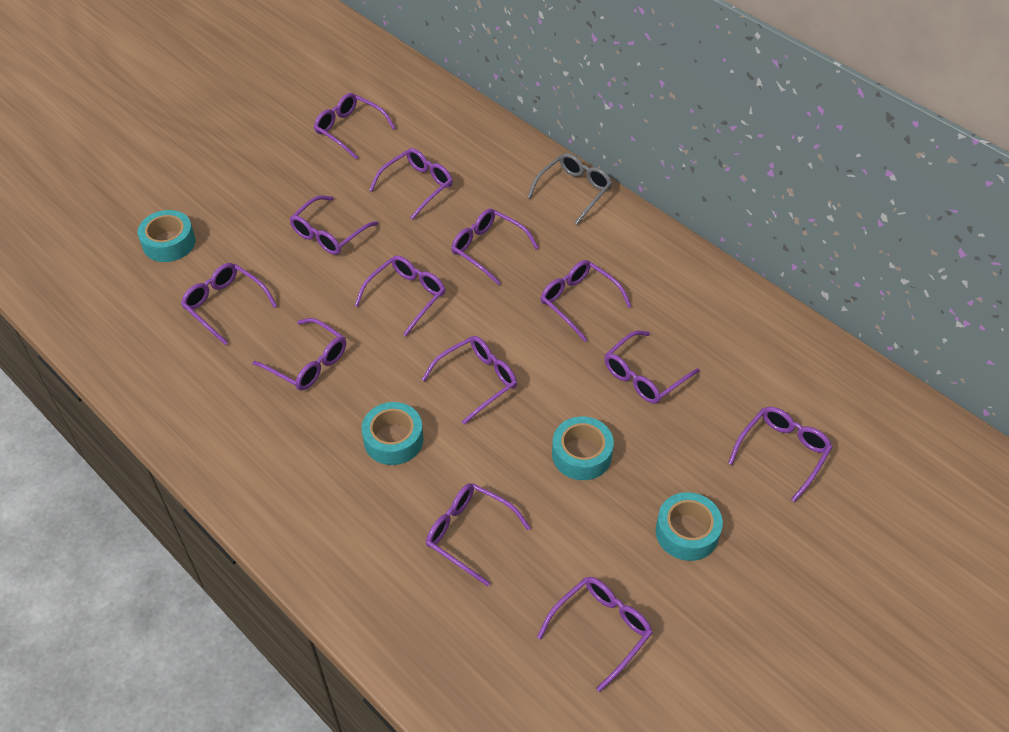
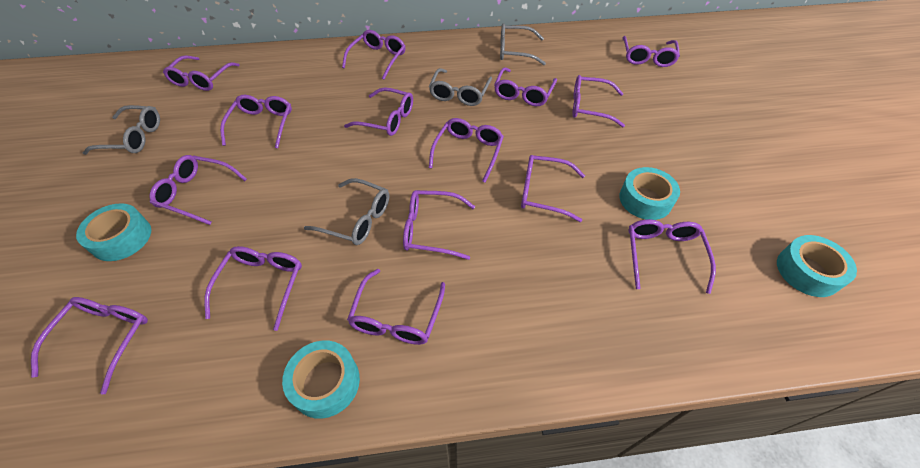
grey glasses: 1 -> 4
purple glasses: 13 -> 15

